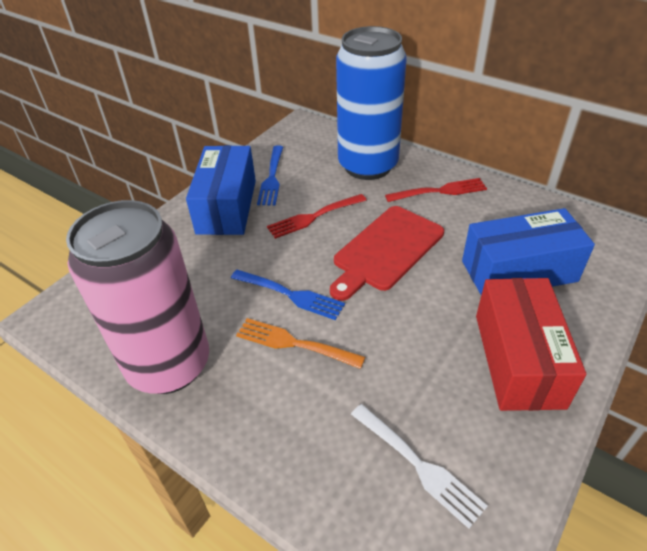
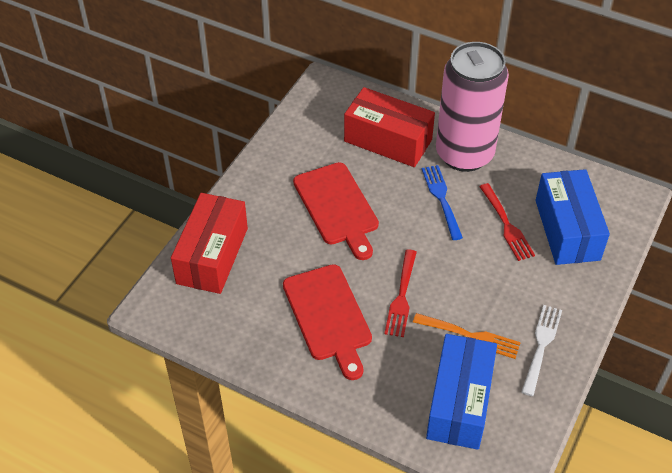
blue can: 1 -> 0
blue fork: 2 -> 1
red box: 1 -> 2
red cutting board: 1 -> 2

